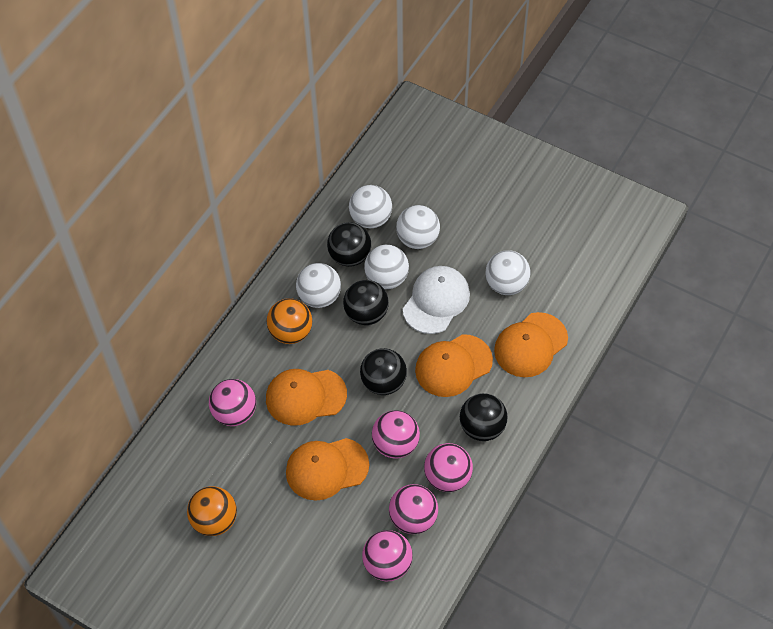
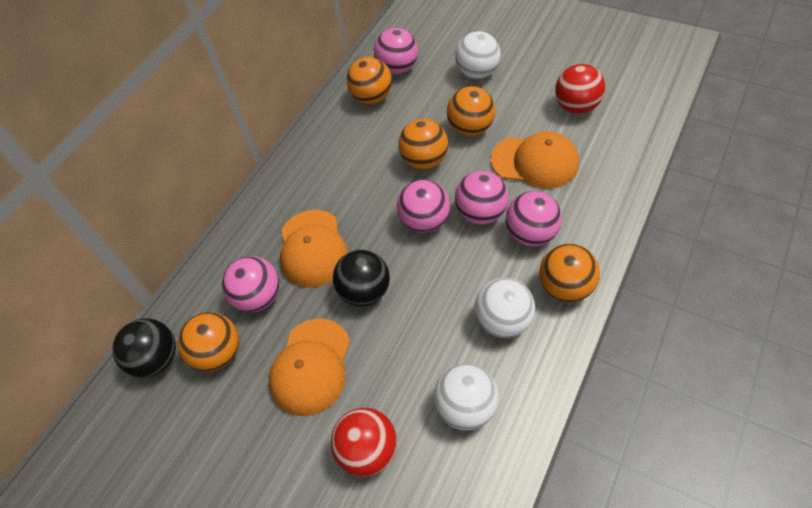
black ball: 4 -> 2
orange ball: 2 -> 5
orange cap: 4 -> 3
red ball: 0 -> 2
white ball: 5 -> 3
white cap: 1 -> 0

